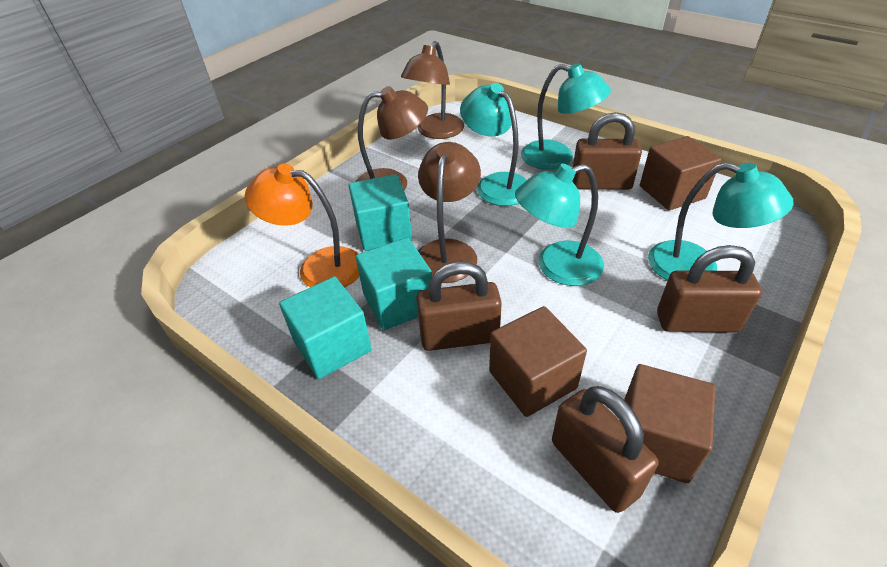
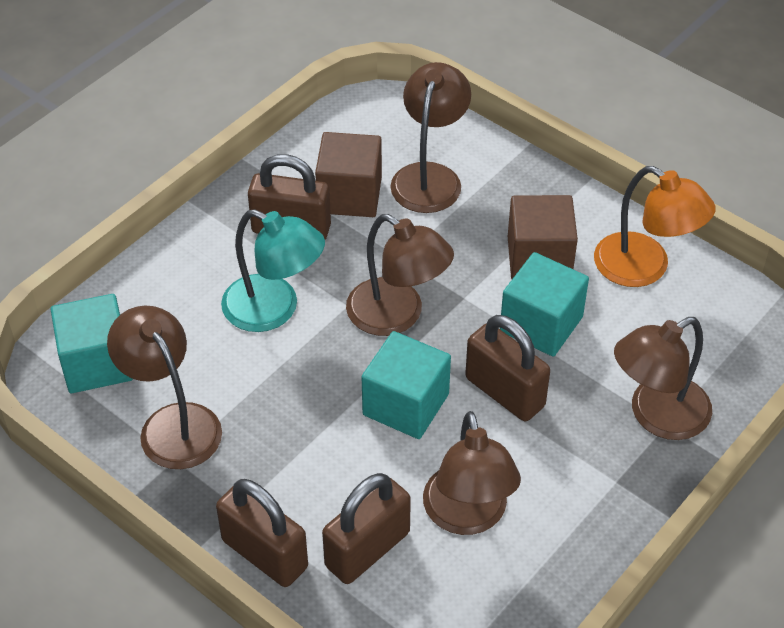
brown cube: 3 -> 2
brown lamp: 3 -> 5
turquoise lamp: 4 -> 1

